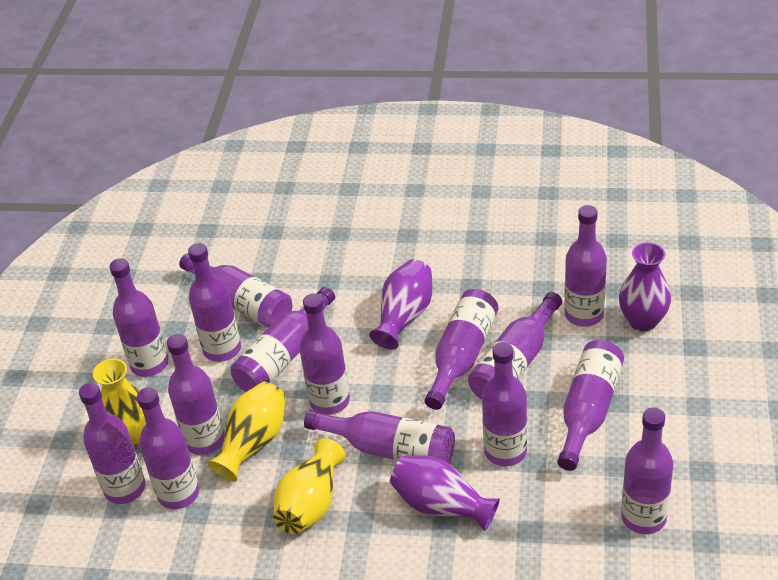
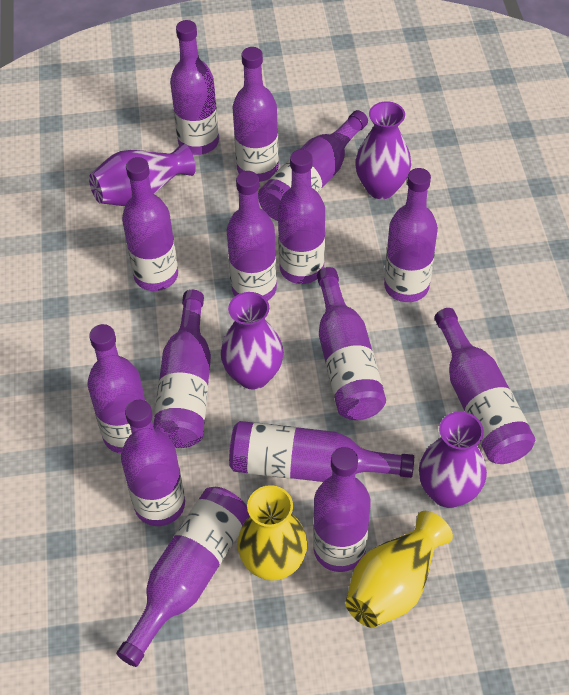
purple vase: 3 -> 4
yellow vase: 3 -> 2

